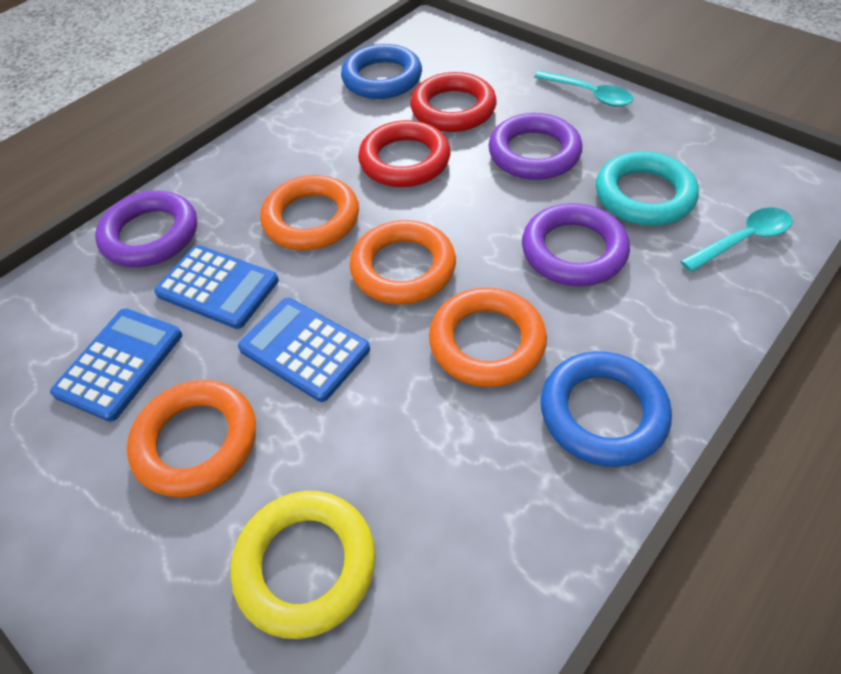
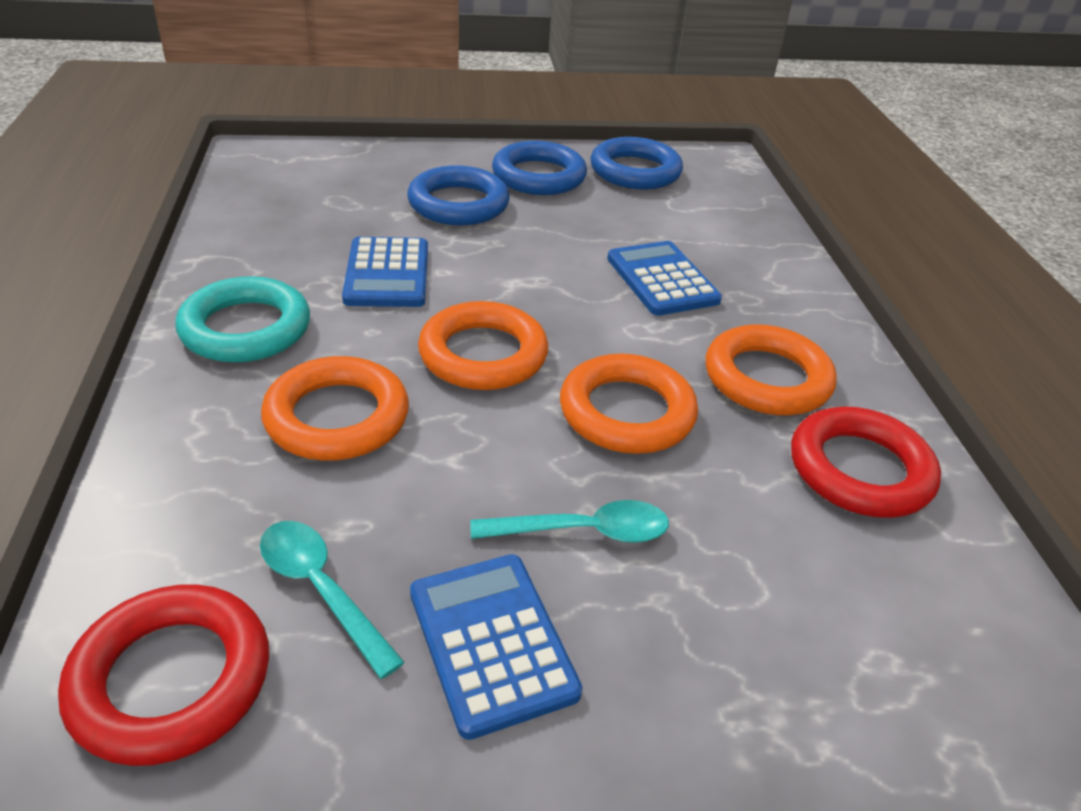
blue ring: 2 -> 3
purple ring: 3 -> 0
yellow ring: 1 -> 0

